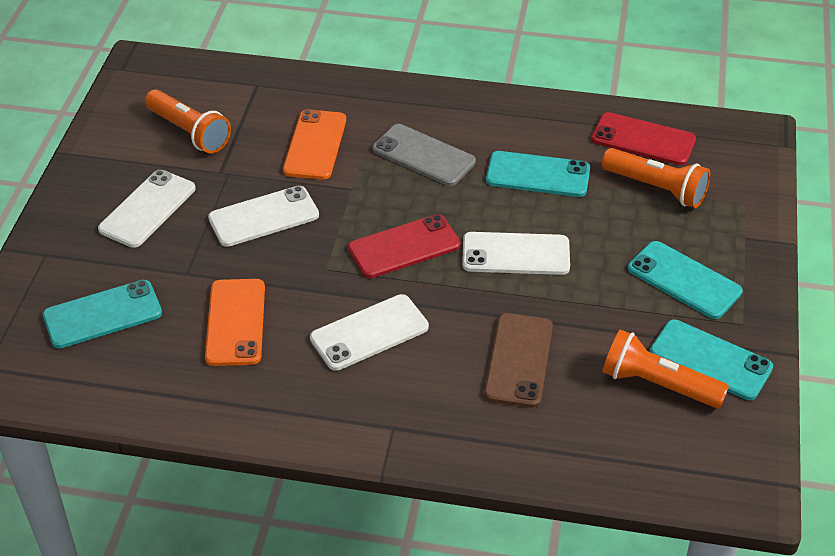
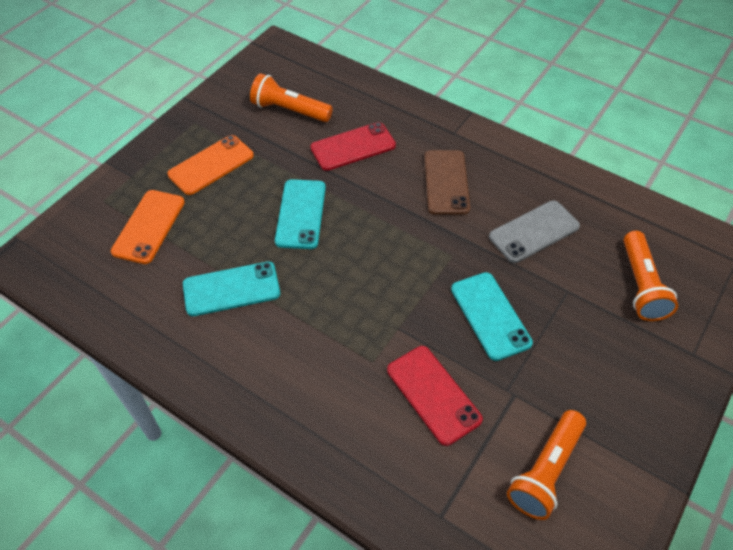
turquoise phone: 4 -> 3
white phone: 4 -> 0

